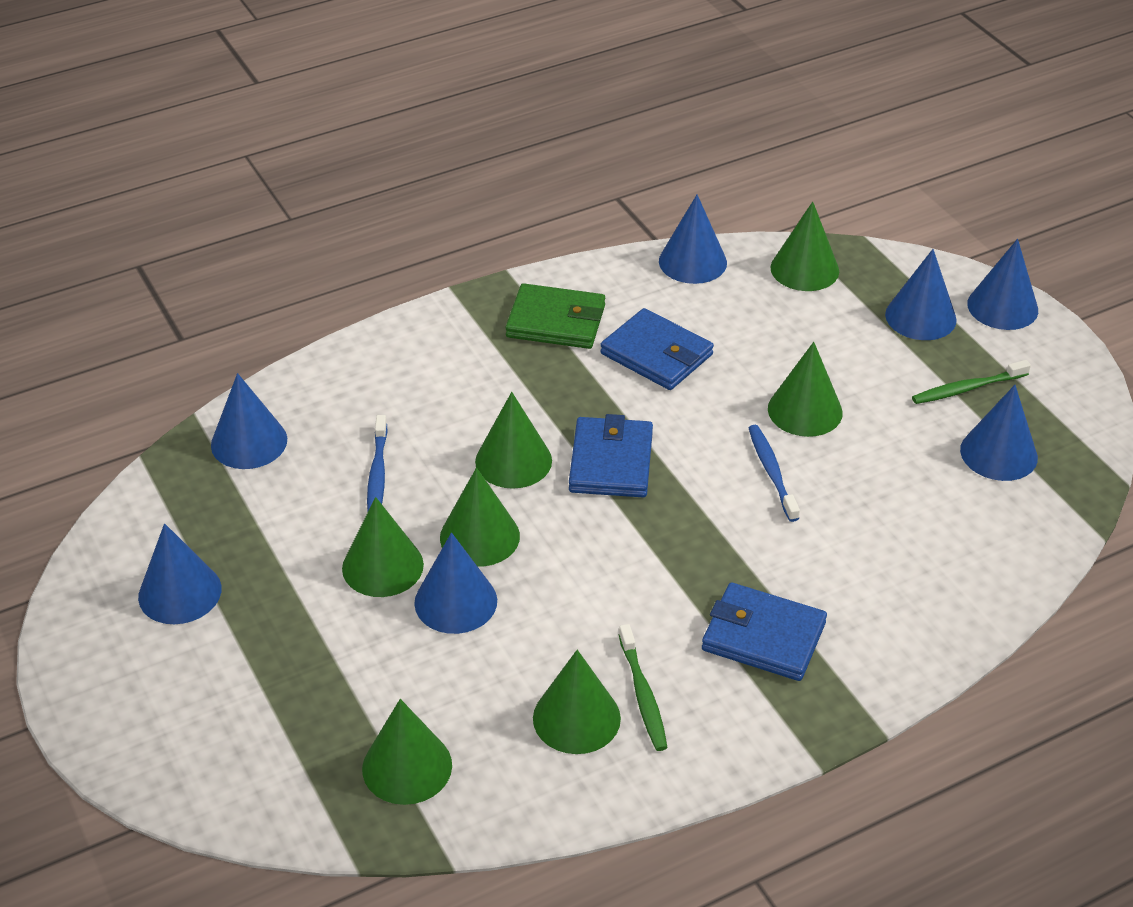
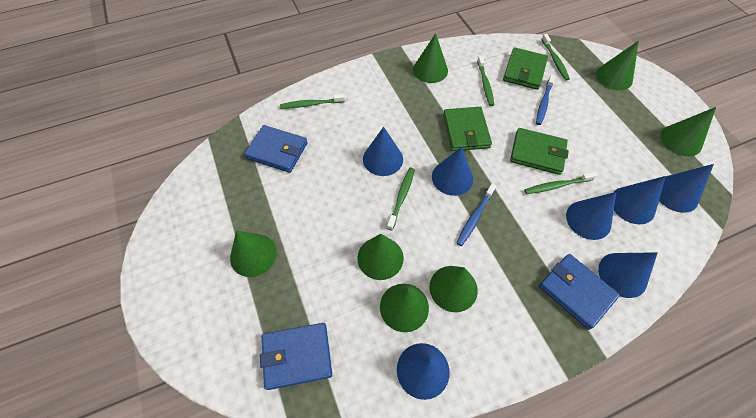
green toothbrush: 2 -> 5
green wallet: 1 -> 3

